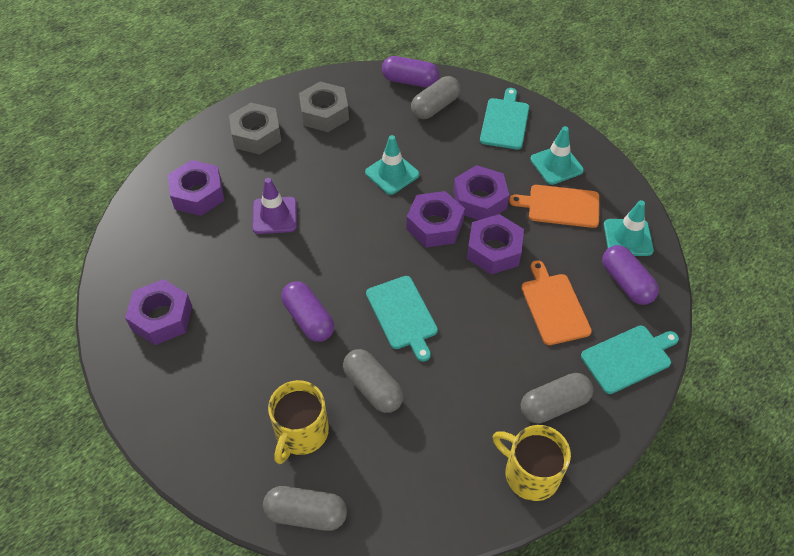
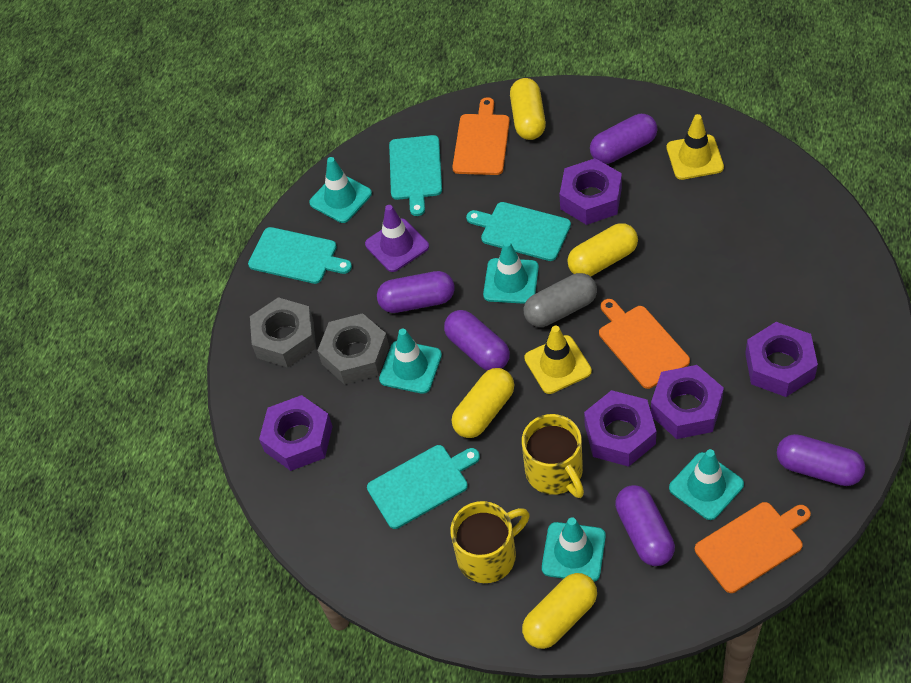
grey capsule: 4 -> 1
orange cutting board: 2 -> 3
purple capsule: 3 -> 5
turquoise cutting board: 3 -> 4
turquoise traffic cone: 3 -> 5
yellow capsule: 0 -> 4
yellow traffic cone: 0 -> 2

